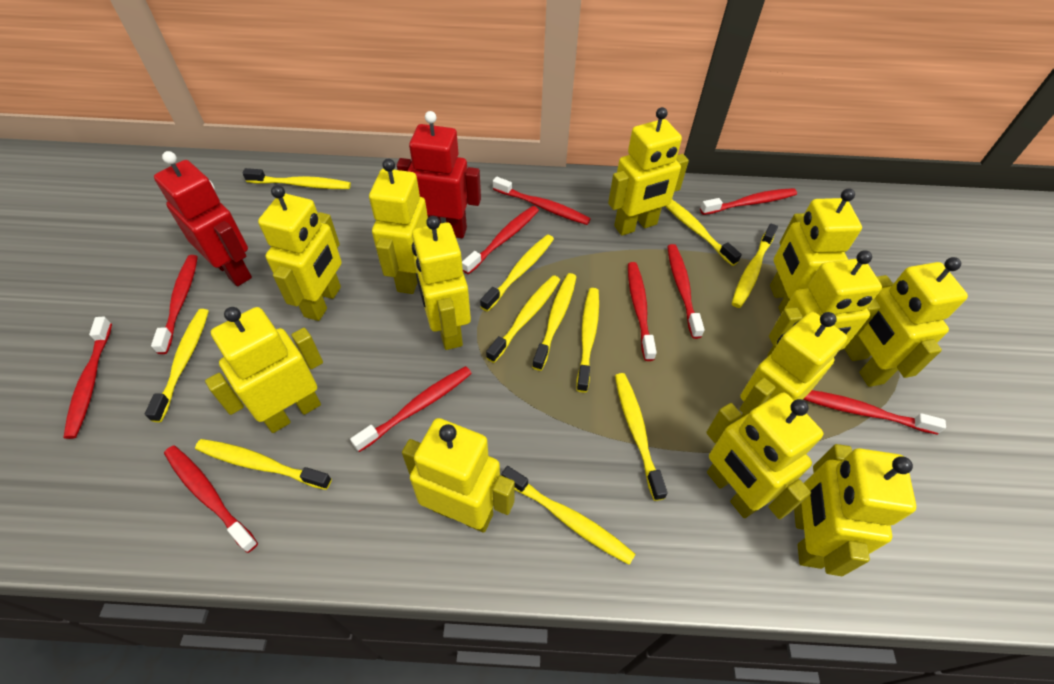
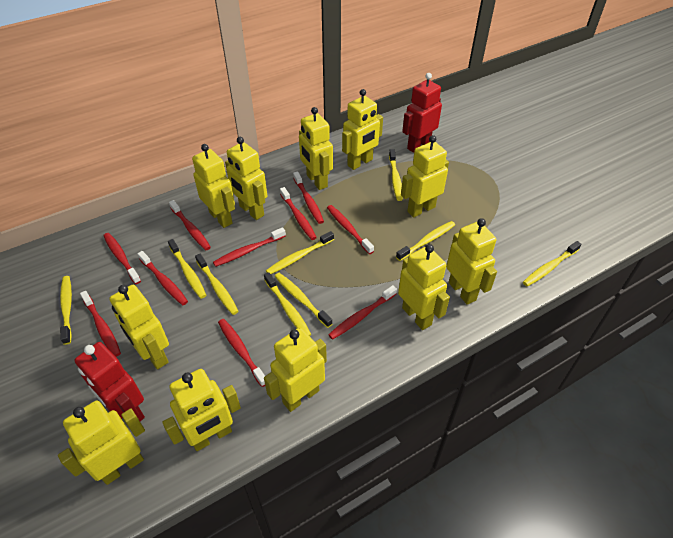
yellow robot: 12 -> 11
yellow toothbrush: 11 -> 9

